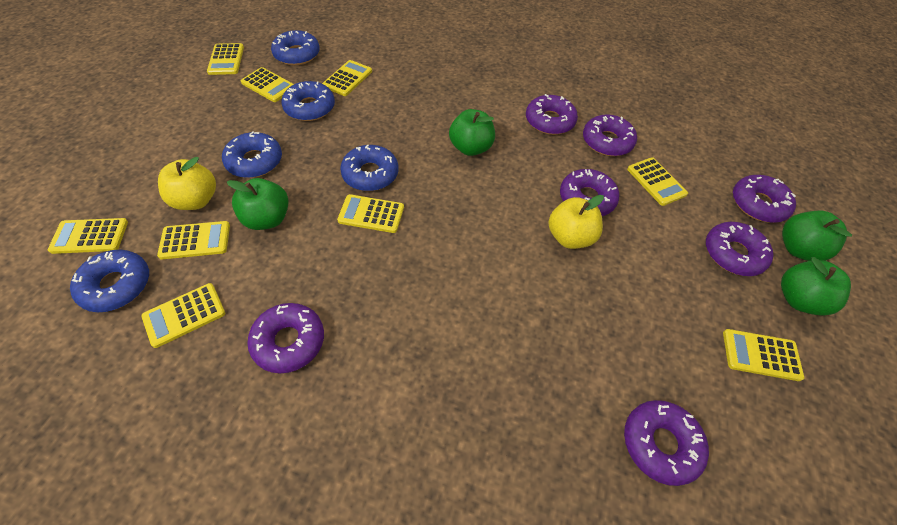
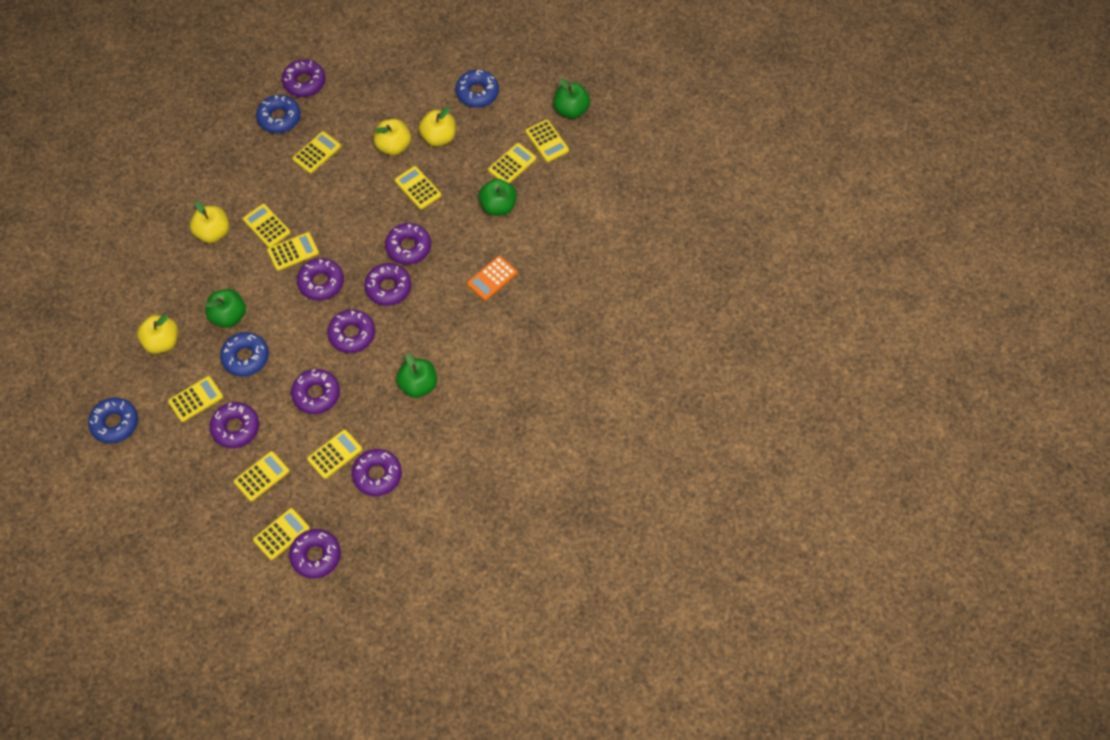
blue donut: 5 -> 4
orange calculator: 0 -> 1
purple donut: 7 -> 9
yellow apple: 2 -> 4
yellow calculator: 9 -> 10

